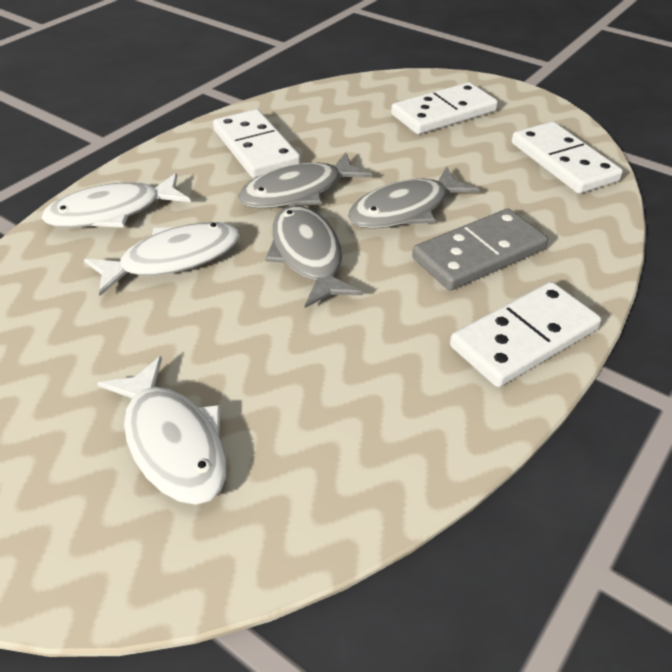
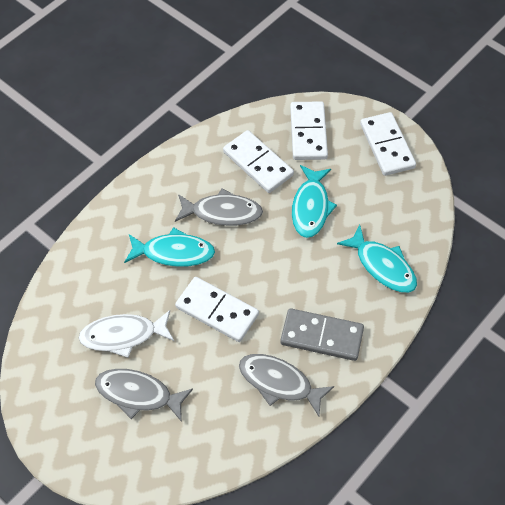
turquoise fish: 0 -> 3
white fish: 3 -> 1

